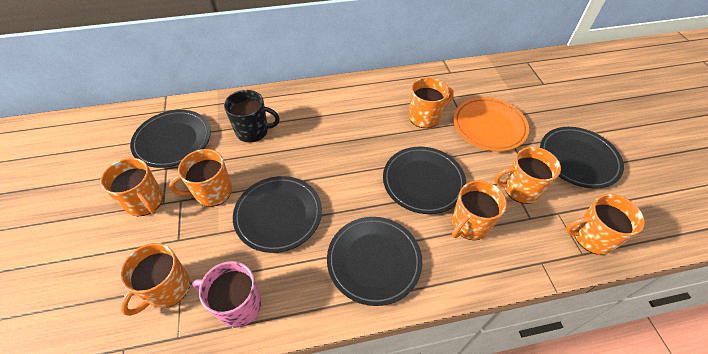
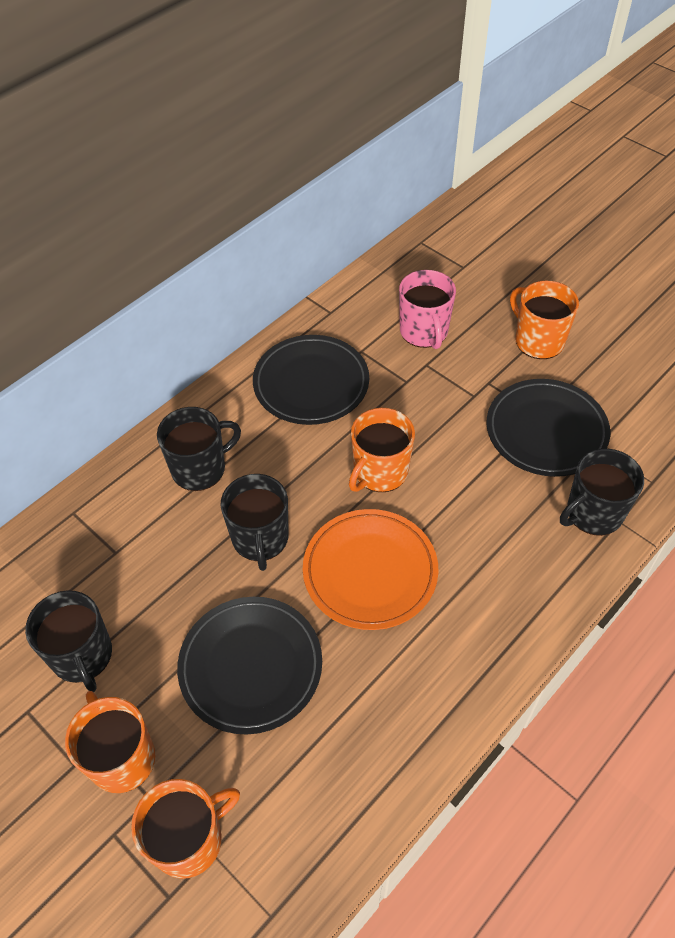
black mug: 1 -> 4
black plate: 5 -> 3
orange mug: 7 -> 4

